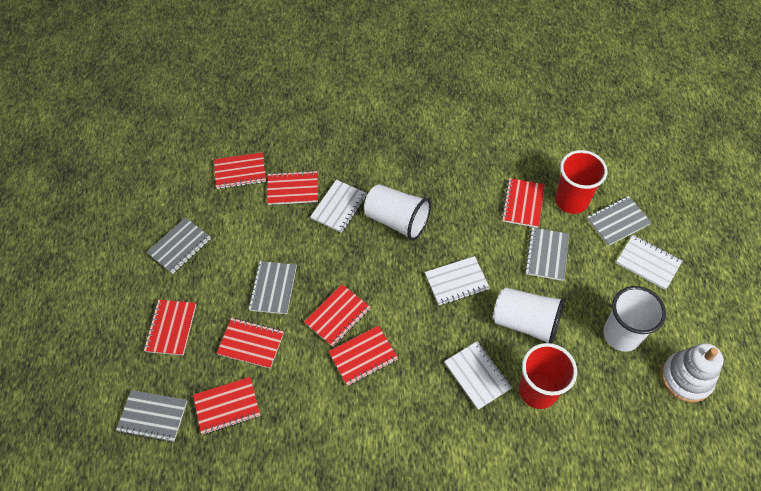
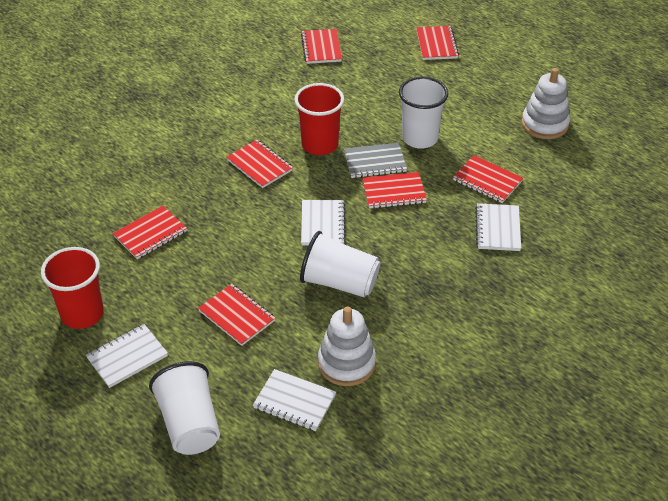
grey notebook: 5 -> 1
red notebook: 8 -> 7
white stacking toy: 1 -> 2

